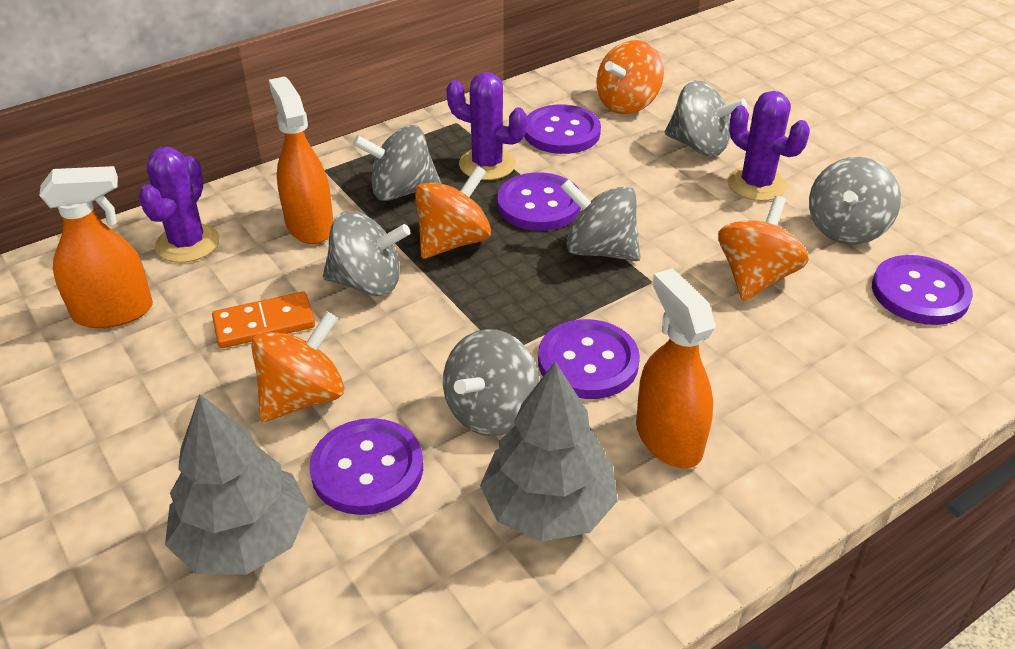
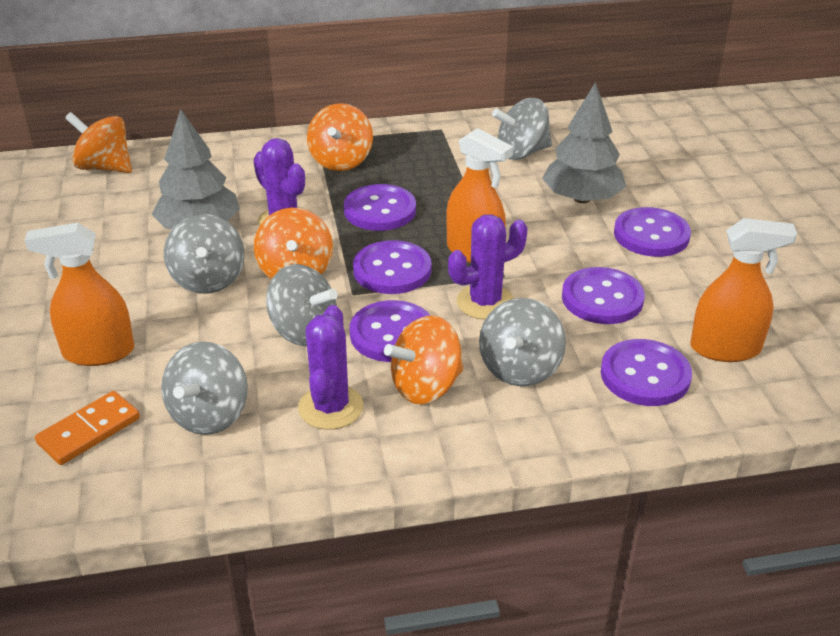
grey spinning top: 6 -> 5
purple button: 5 -> 6

